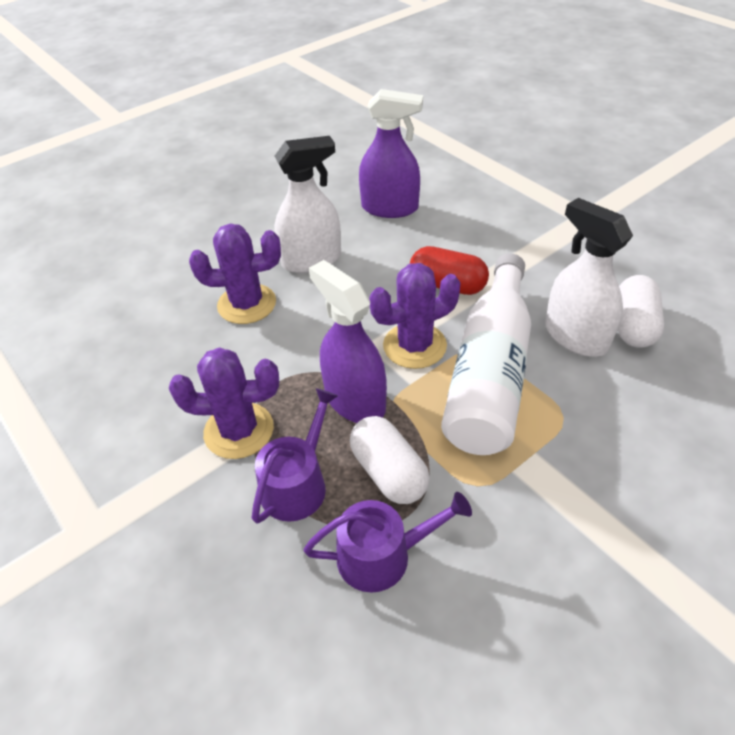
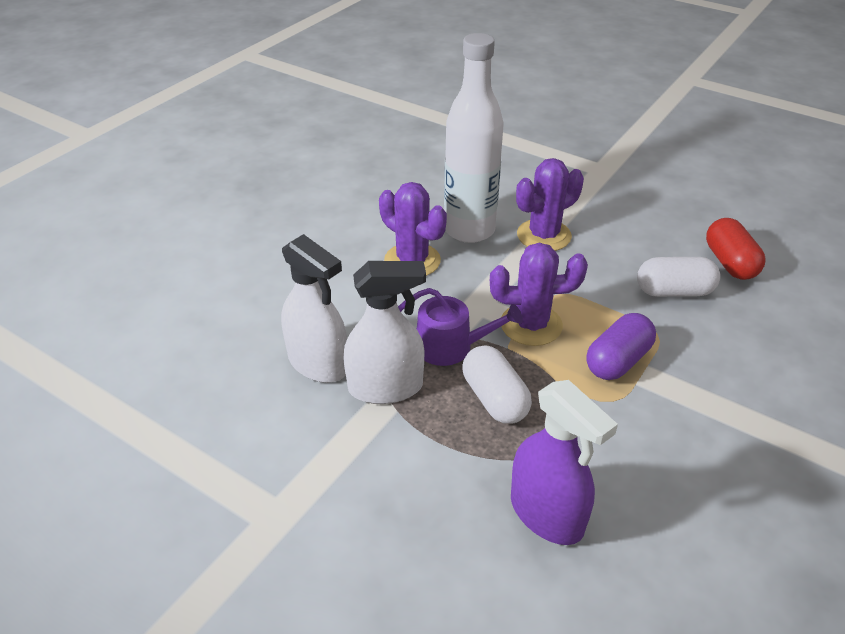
purple capsule: 0 -> 1
purple spray bottle: 2 -> 1
purple watering can: 2 -> 1

